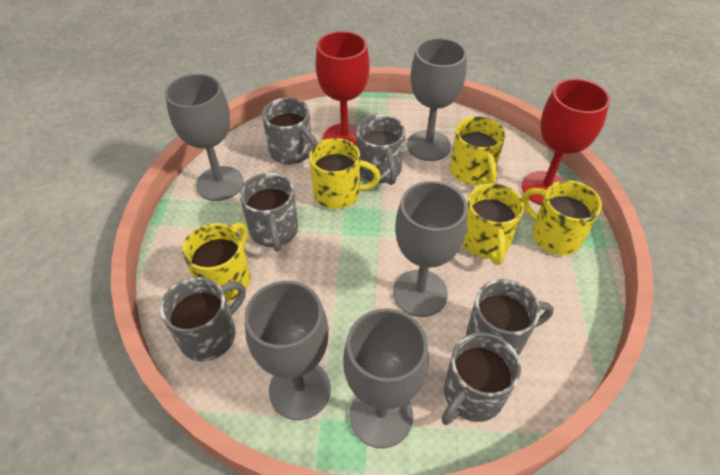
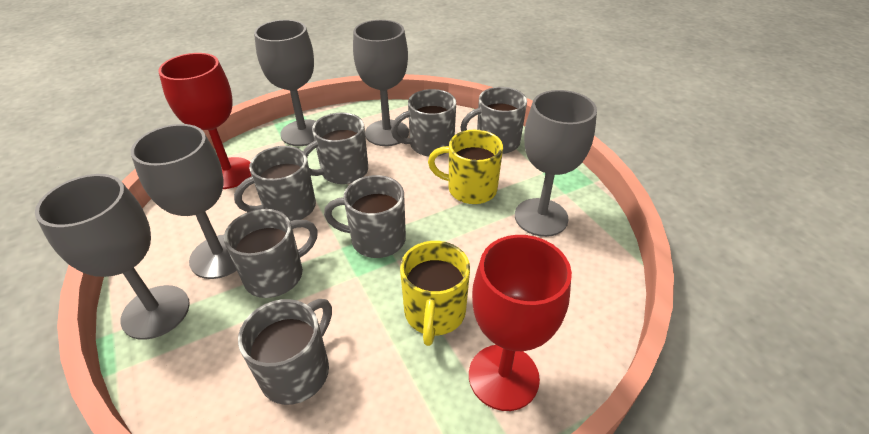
grey mug: 6 -> 7
yellow mug: 5 -> 2

